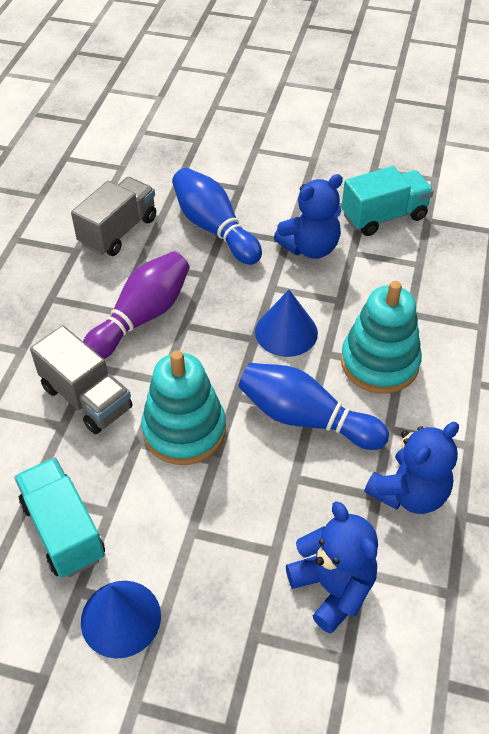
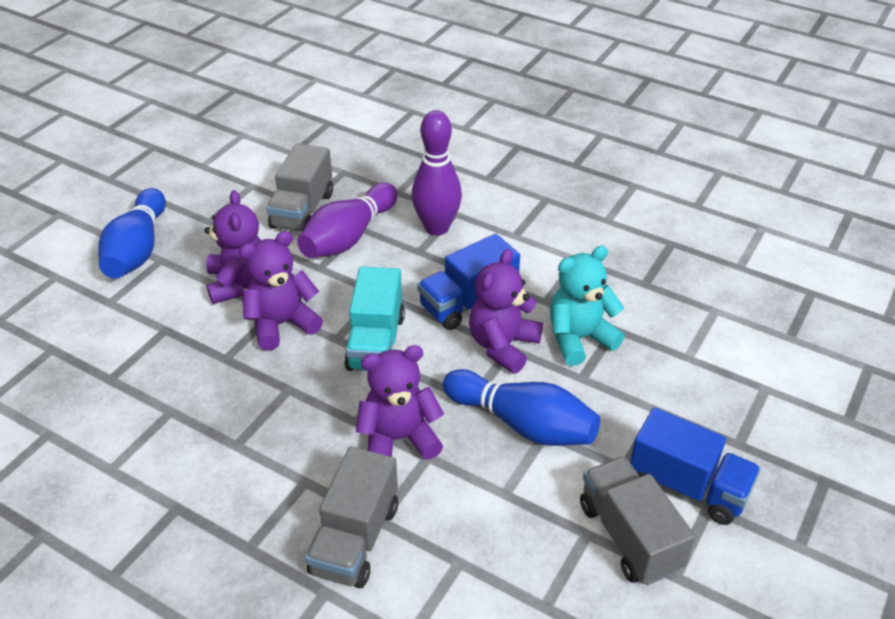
blue cone: 2 -> 0
blue teddy bear: 3 -> 0
blue truck: 0 -> 2
grey truck: 2 -> 3
purple bowling pin: 1 -> 2
purple teddy bear: 0 -> 4
turquoise stacking toy: 2 -> 0
turquoise teddy bear: 0 -> 1
turquoise truck: 2 -> 1

